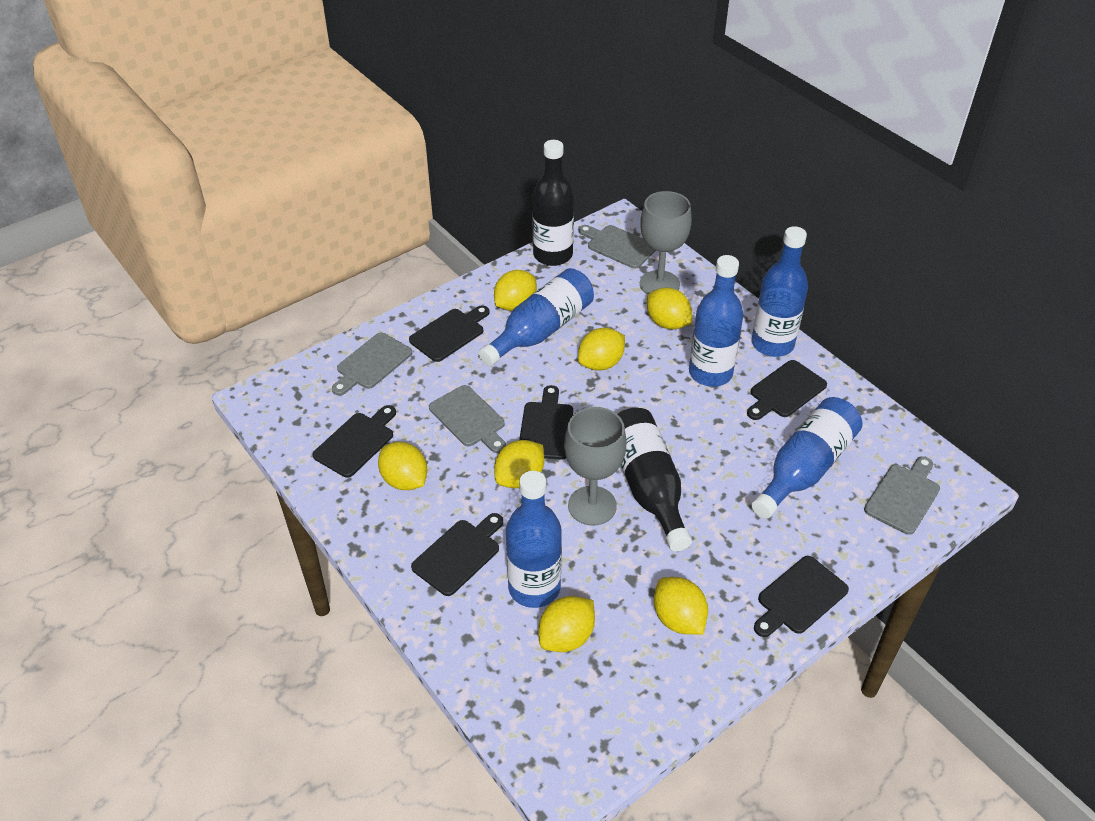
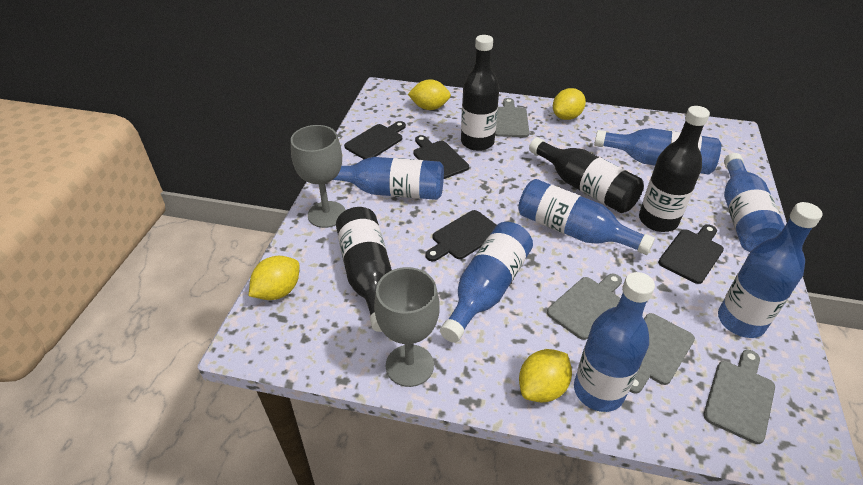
black bottle: 2 -> 4
black cutting board: 6 -> 4
blue bottle: 5 -> 7
yellow lemon: 7 -> 4

